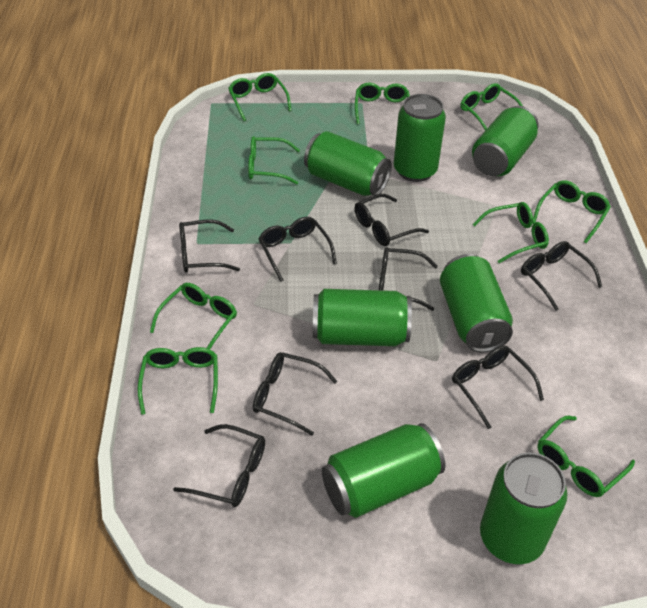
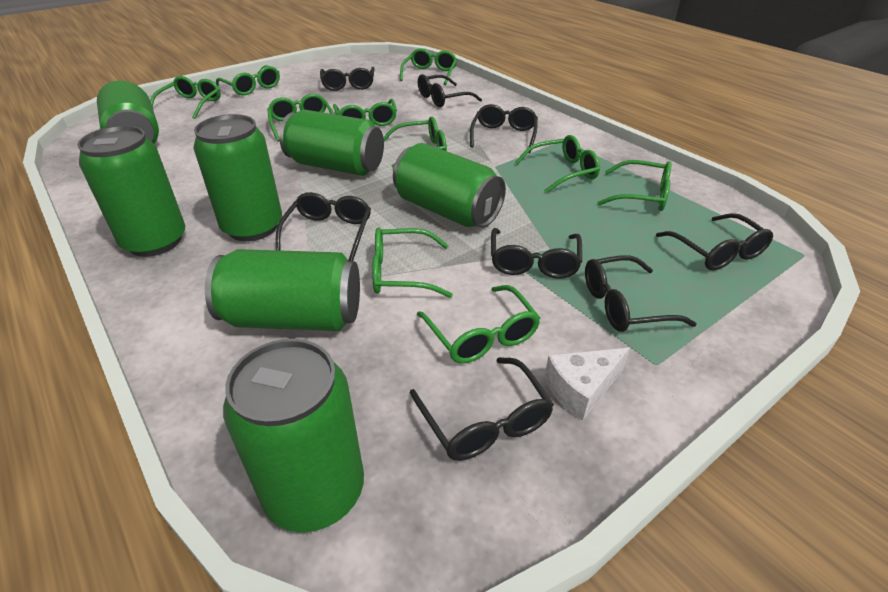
green glasses: 9 -> 10
white cheese: 0 -> 1

